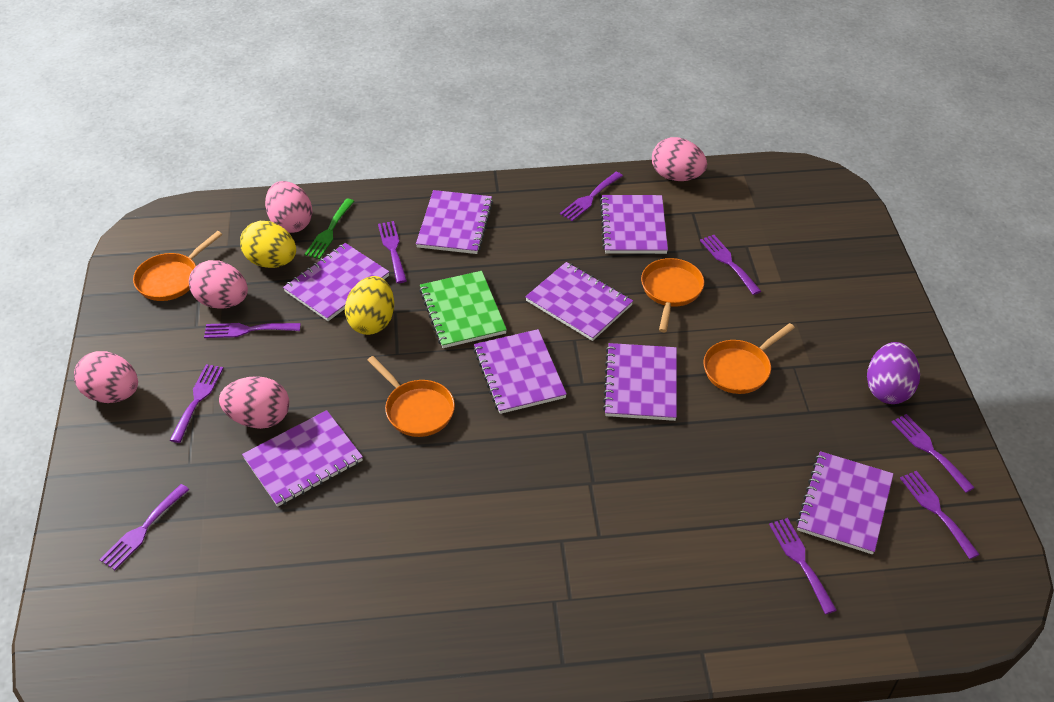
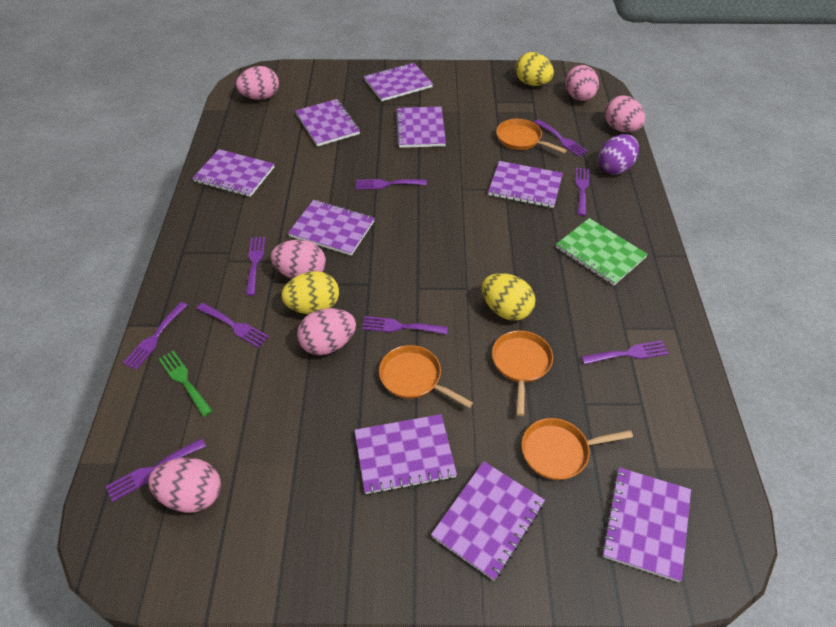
pink egg: 5 -> 6
purple notebook: 8 -> 9
yellow egg: 2 -> 3

